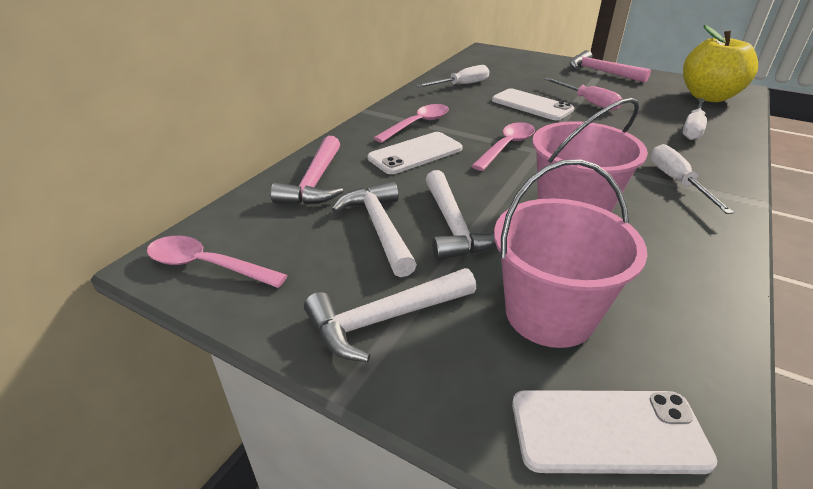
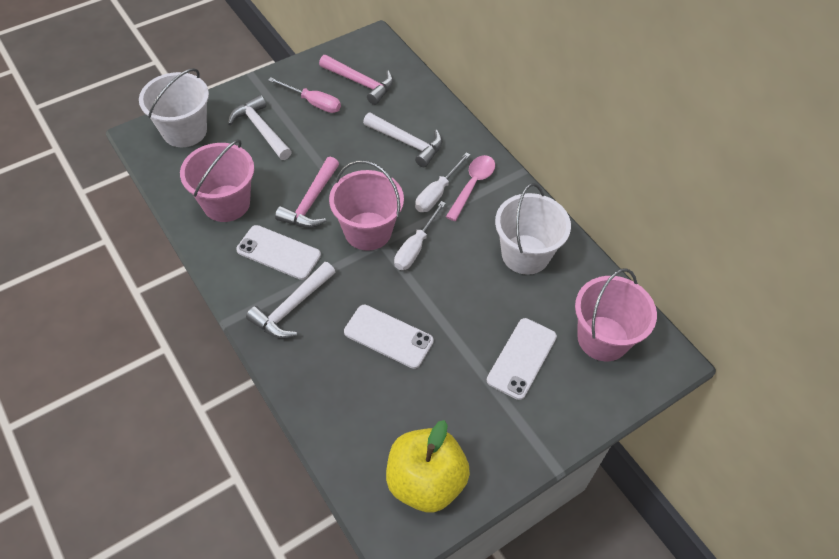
pink bucket: 2 -> 3
pink spoon: 3 -> 1
white bucket: 0 -> 2
white screwdriver: 3 -> 2

